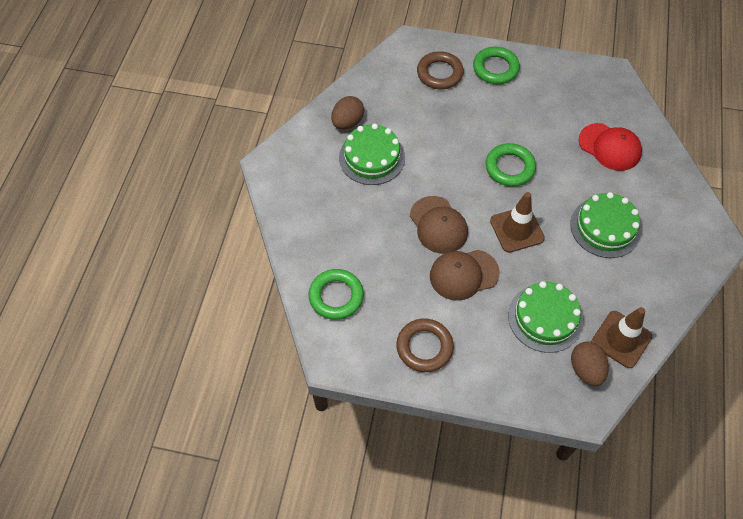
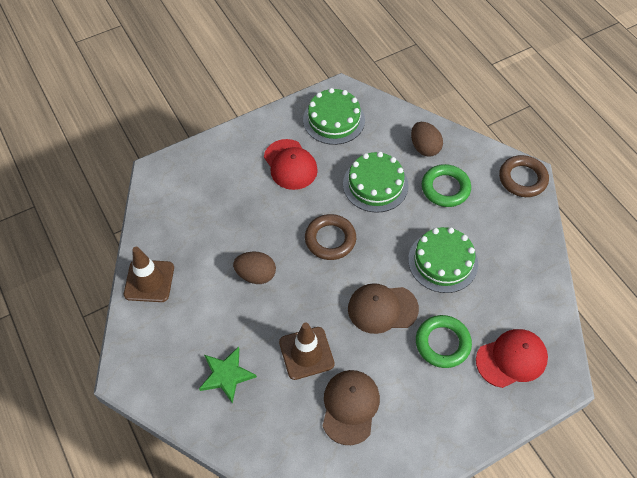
green ring: 3 -> 2
green star: 0 -> 1
red cap: 1 -> 2

